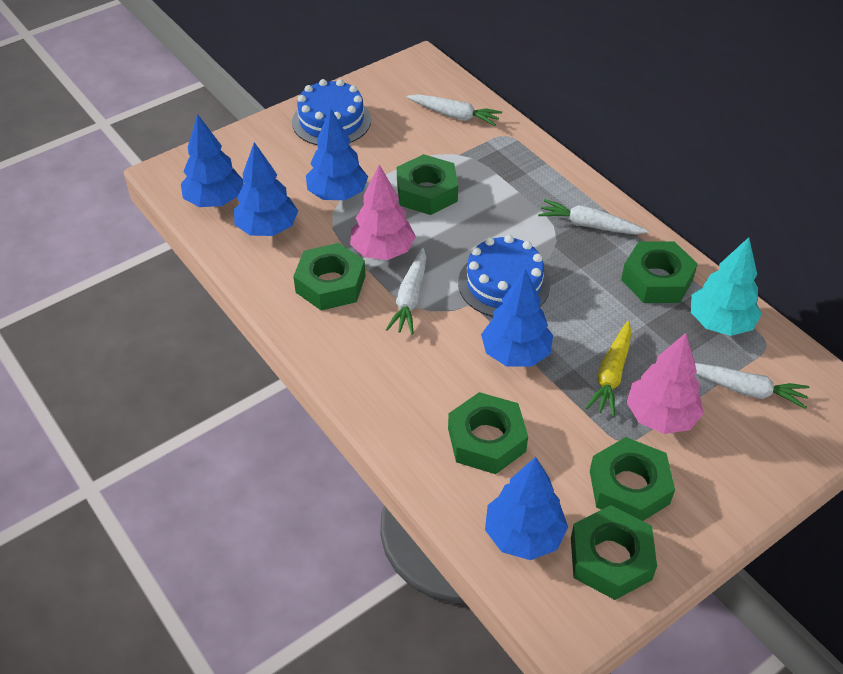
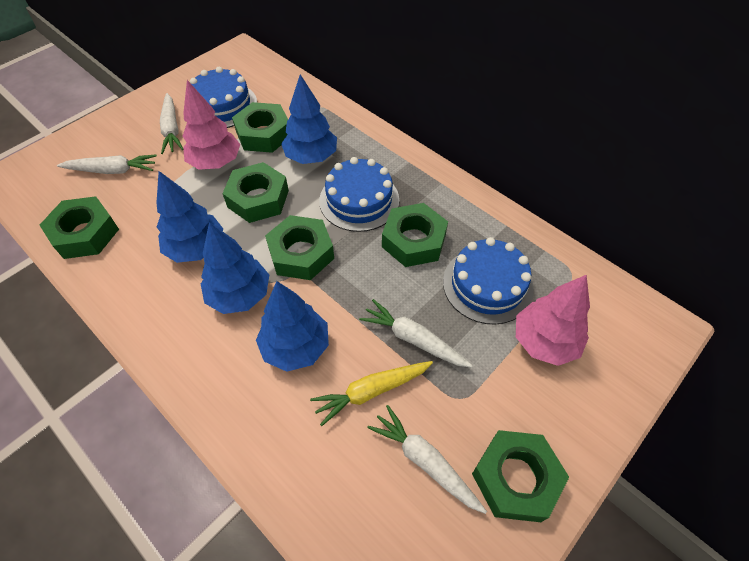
blue cake: 2 -> 3
blue tree: 5 -> 4
turquoise tree: 1 -> 0

